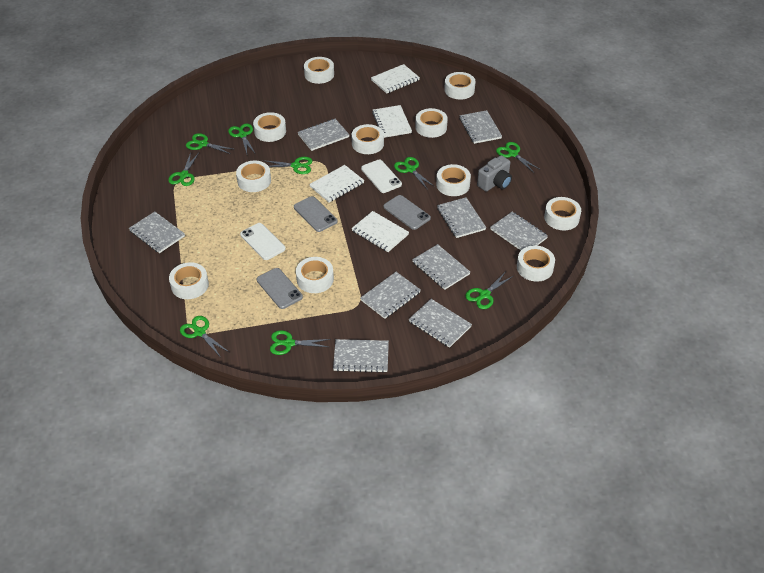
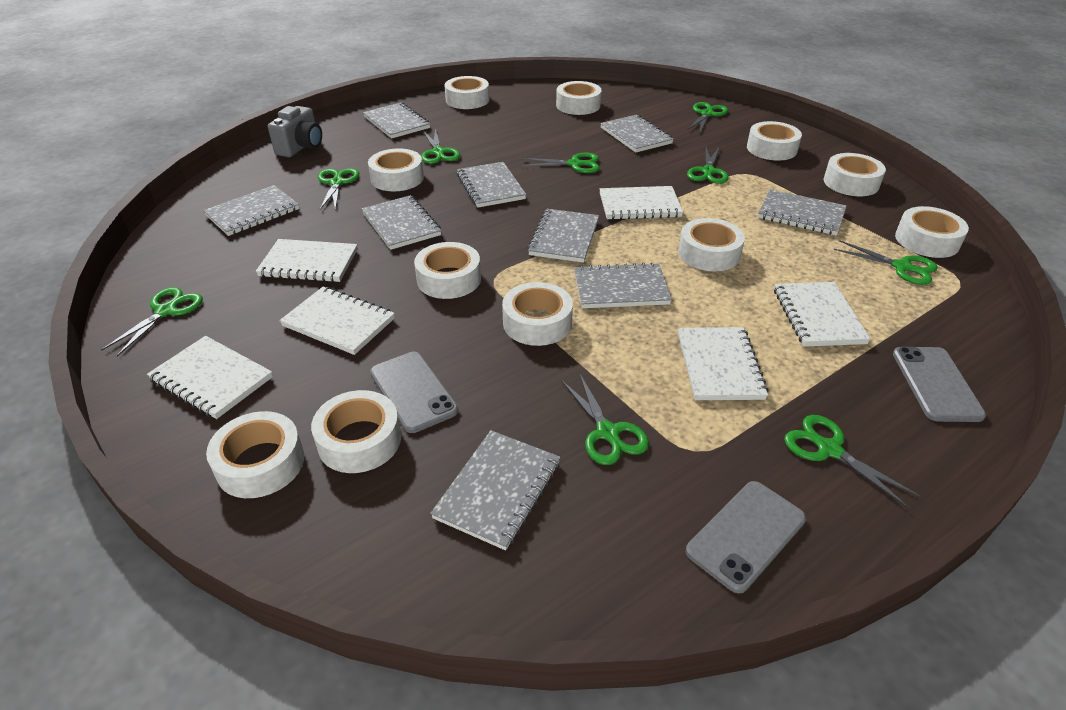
white notebook: 4 -> 6
white phone: 2 -> 0

